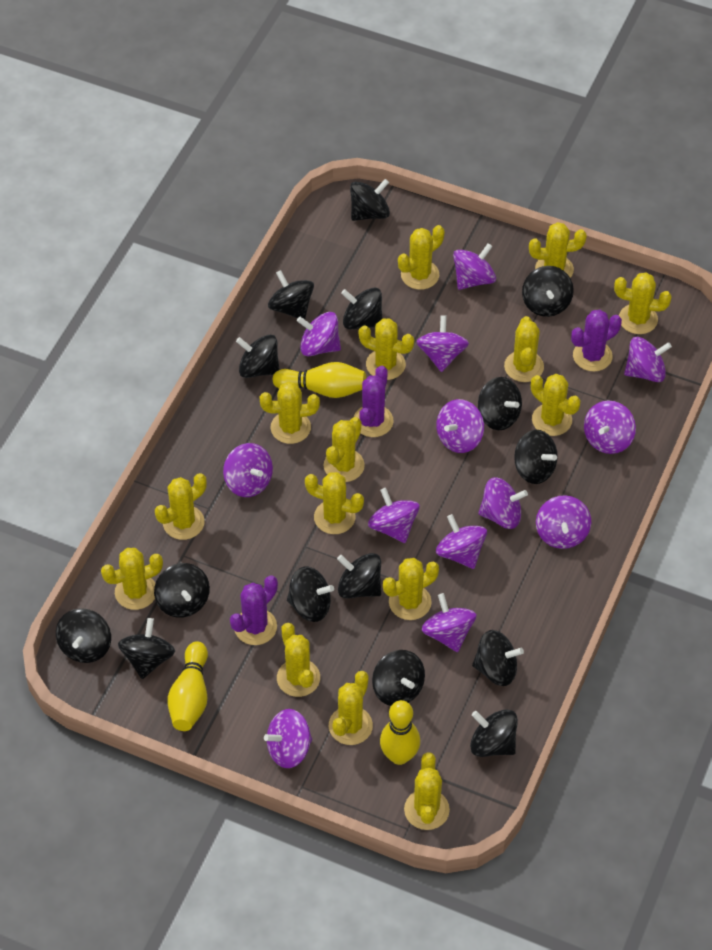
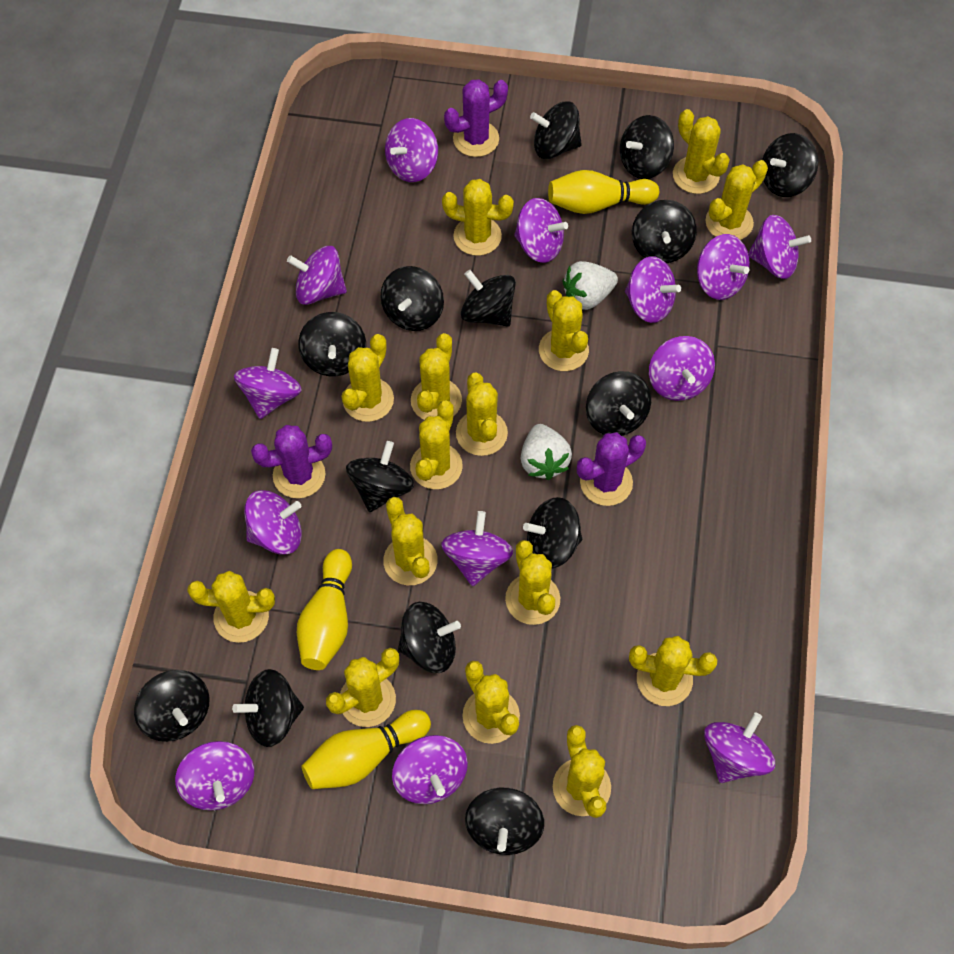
black spinning top: 15 -> 14
white strawberry: 0 -> 2

